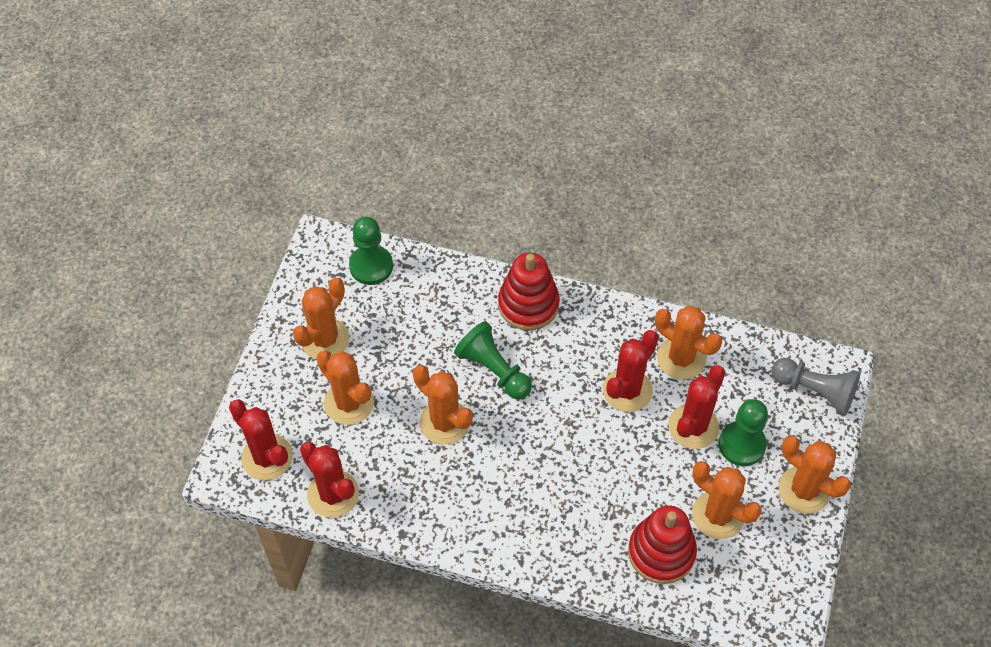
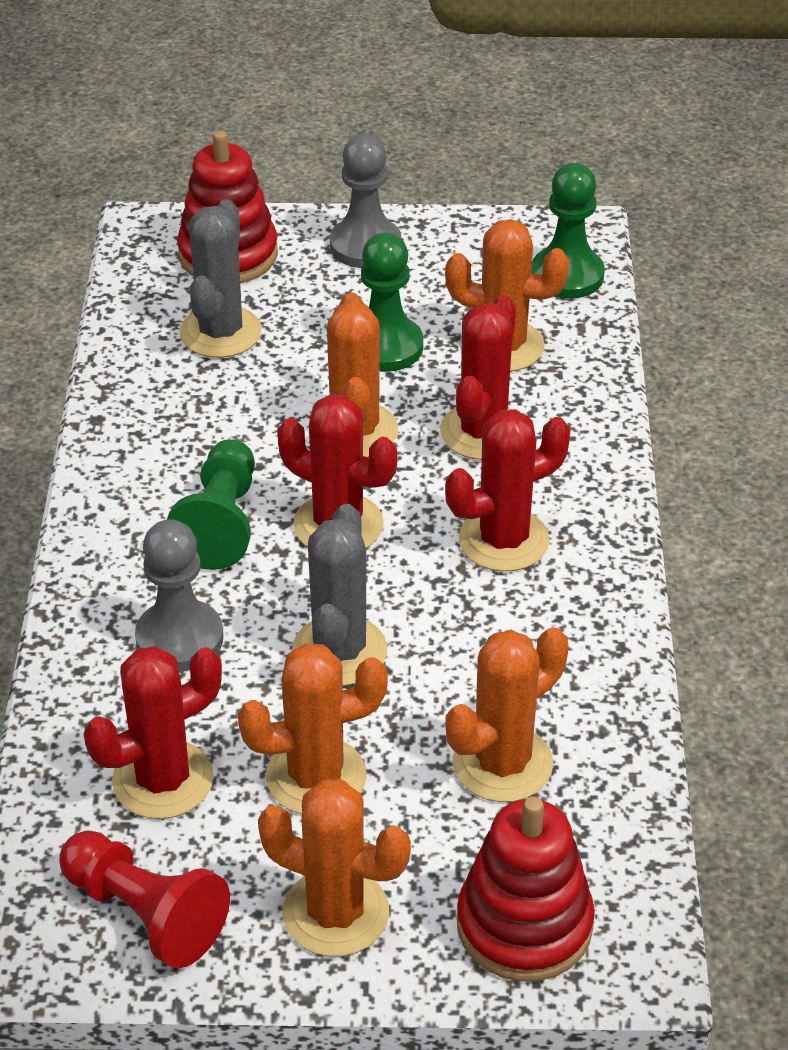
grey cactus: 0 -> 2
grey pawn: 1 -> 2
orange cactus: 6 -> 5
red pawn: 0 -> 1

